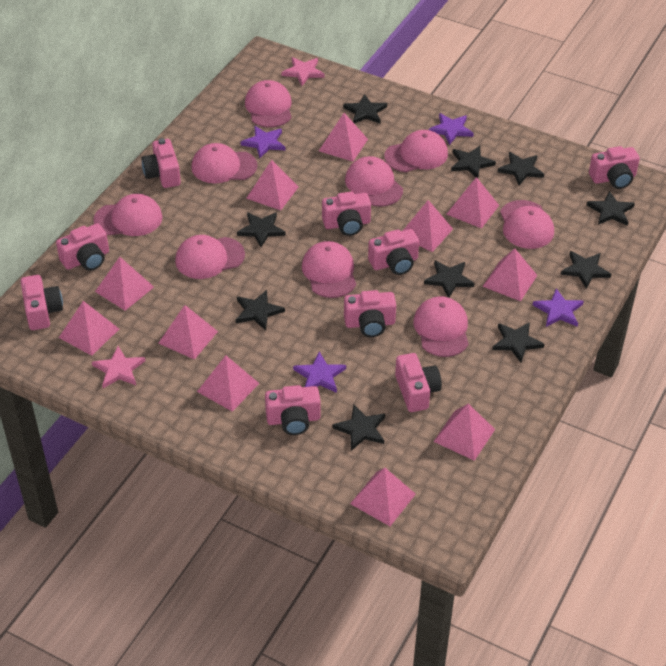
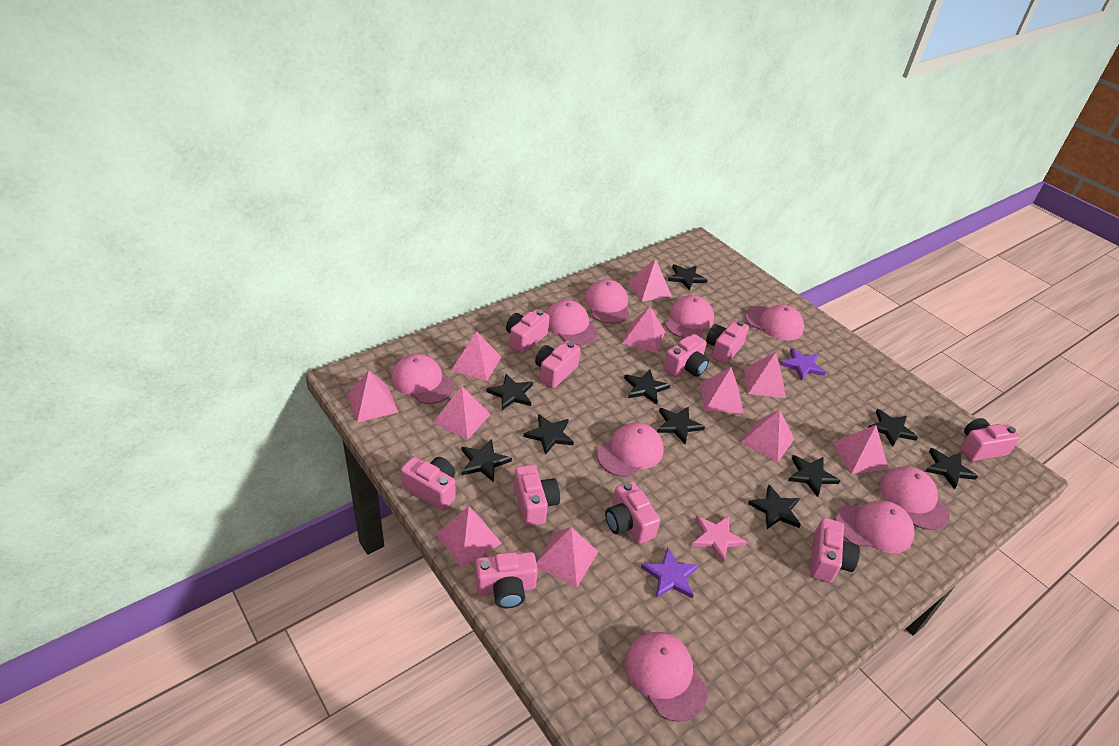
pink camera: 9 -> 10
pink star: 2 -> 1
purple star: 4 -> 2

